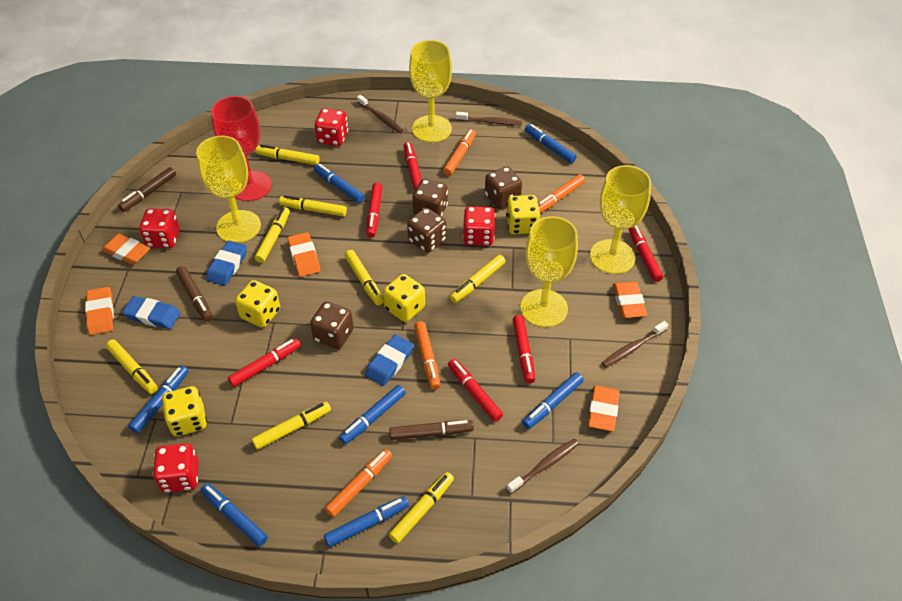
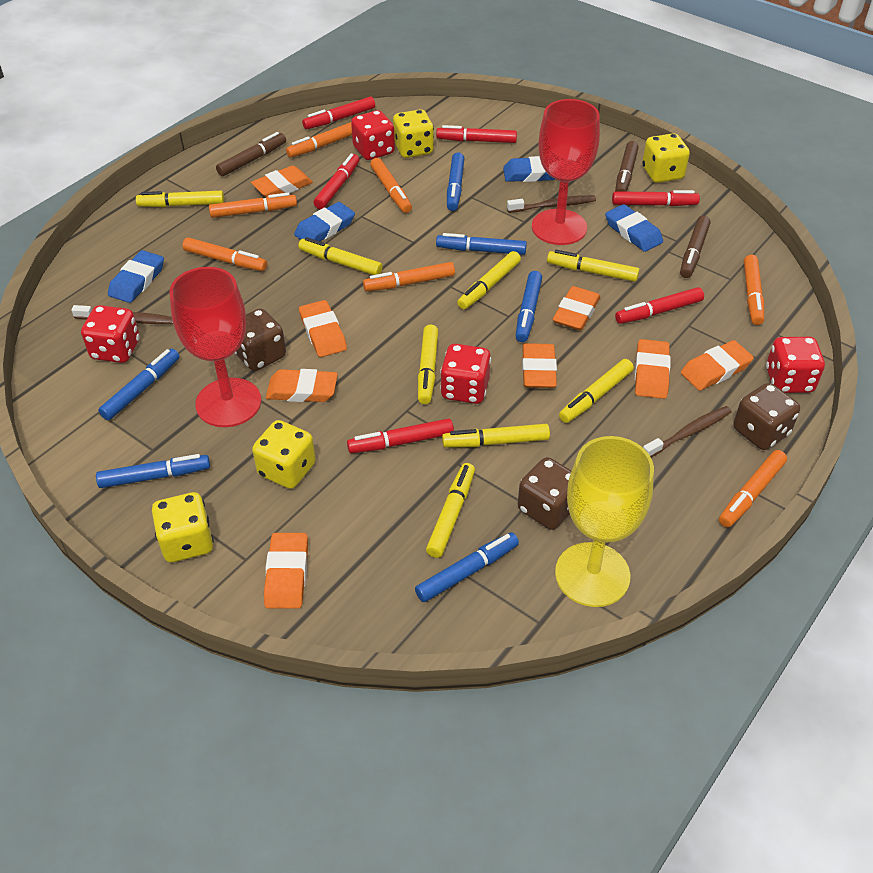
blue eraser: 3 -> 4
blue marker: 7 -> 6
brown dice: 4 -> 3
brown toothbrush: 4 -> 3
orange eraser: 5 -> 8
orange marker: 4 -> 7
red goblet: 1 -> 2
yellow goblet: 4 -> 1

